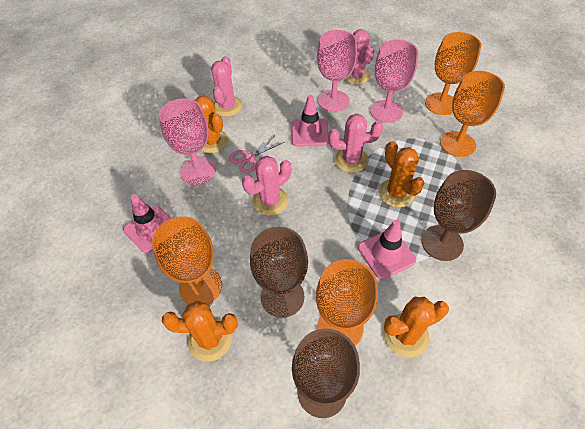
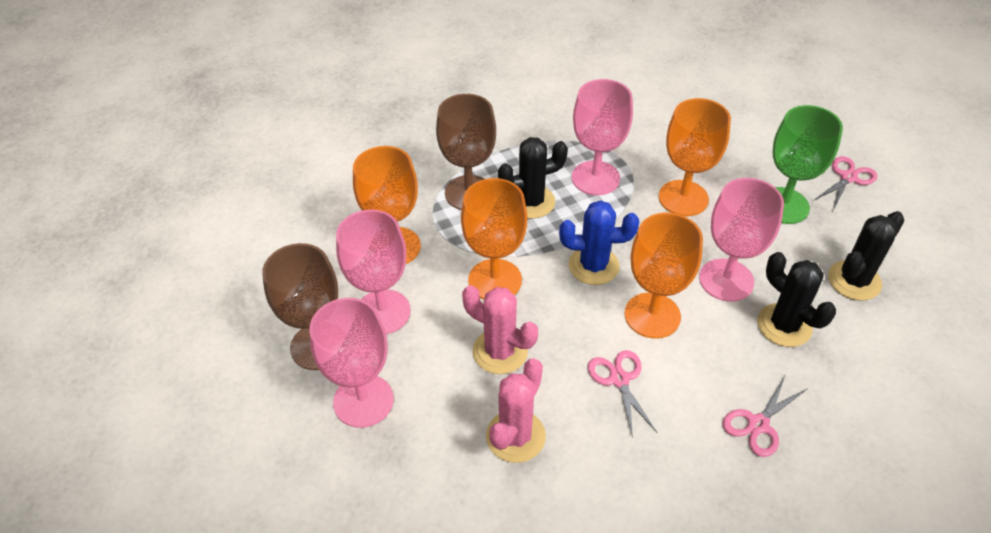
black cactus: 0 -> 3
blue cactus: 0 -> 1
brown goblet: 3 -> 2
green goblet: 0 -> 1
orange cactus: 4 -> 0
pink cactus: 4 -> 2
pink goblet: 3 -> 4
pink scissors: 1 -> 3
pink traffic cone: 3 -> 0

